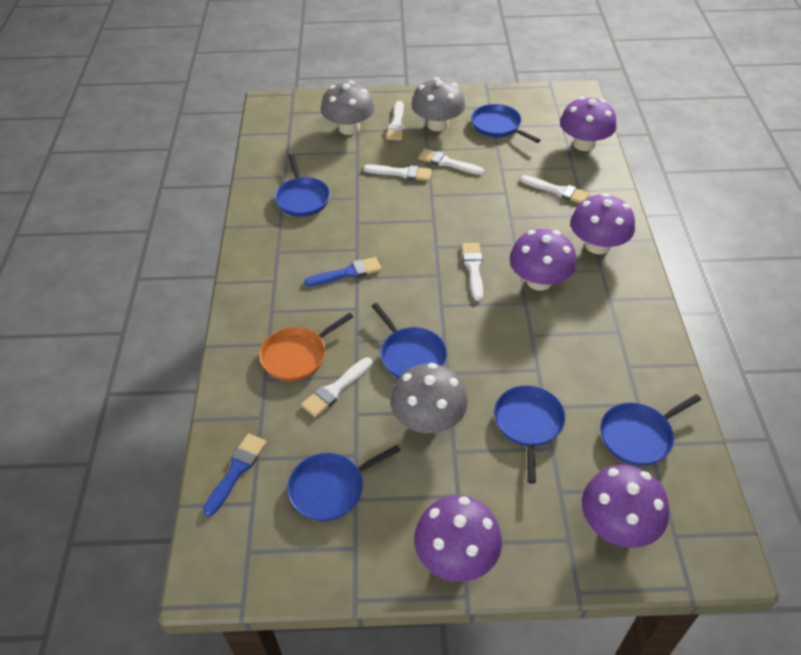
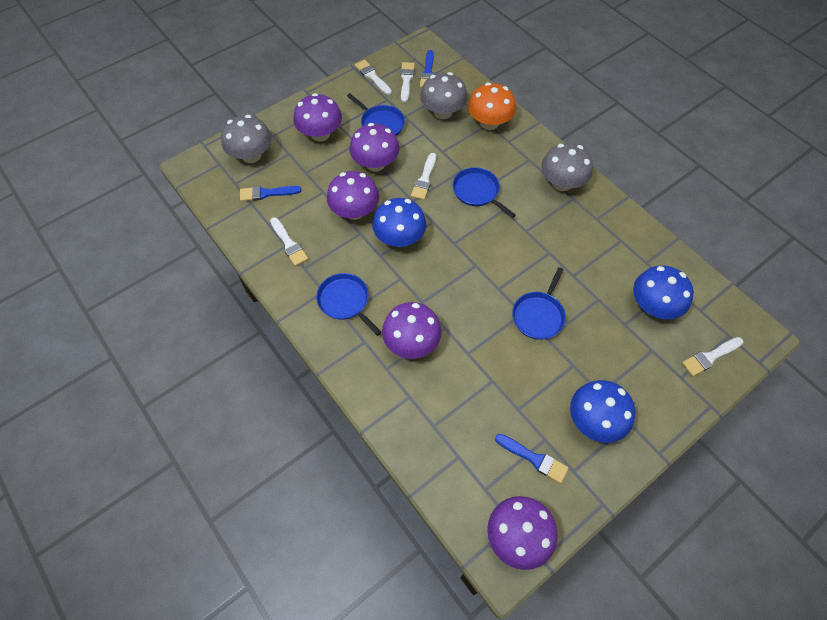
blue brush: 2 -> 3
blue mushroom: 0 -> 3
blue pan: 6 -> 4
orange mushroom: 0 -> 1
orange pan: 1 -> 0
white brush: 6 -> 5

